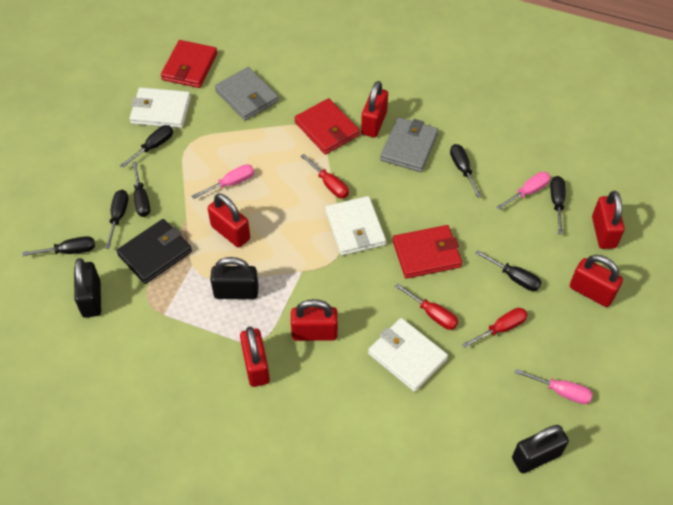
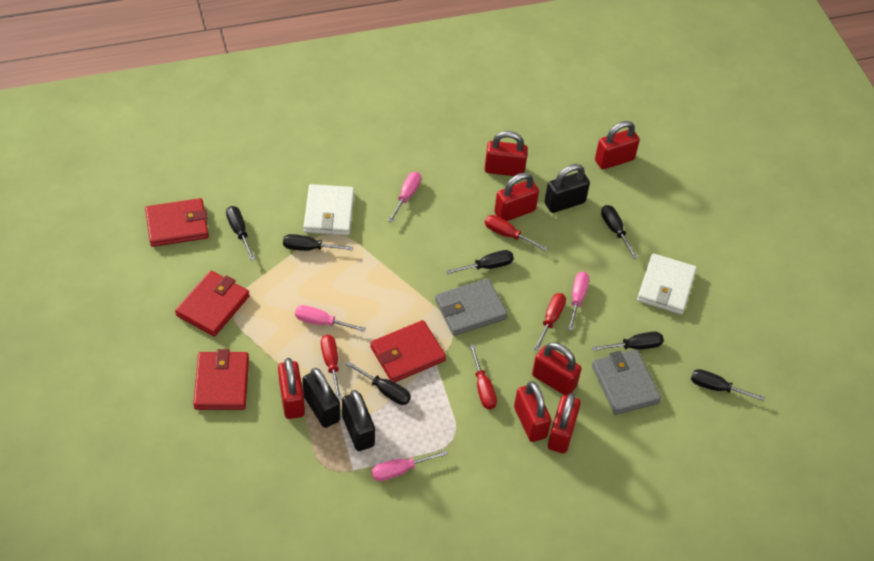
black wallet: 1 -> 0
pink screwdriver: 3 -> 4
red padlock: 6 -> 7
red screwdriver: 3 -> 4
red wallet: 3 -> 4
white wallet: 3 -> 2

